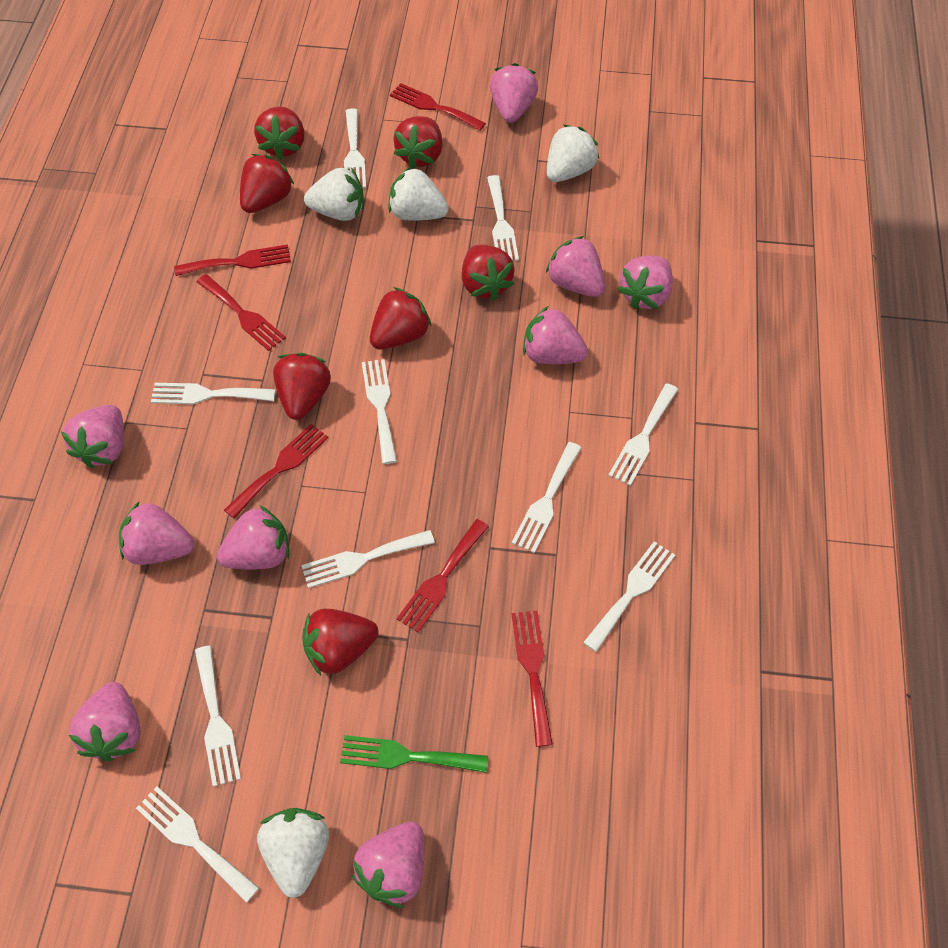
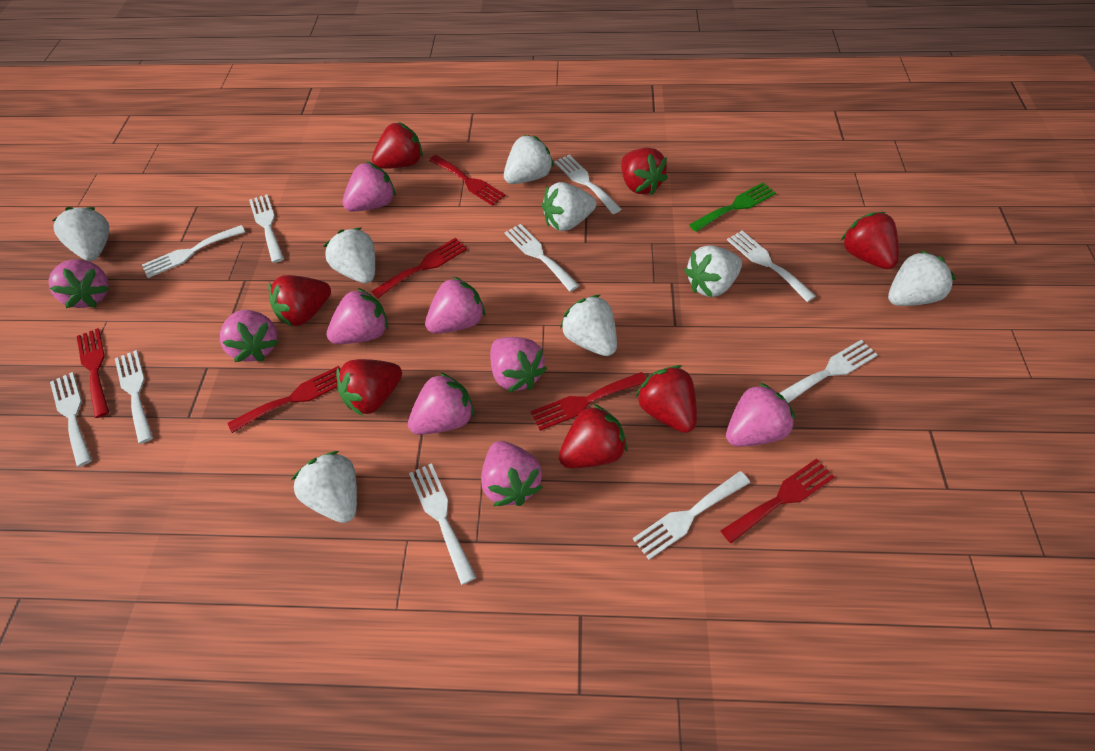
white strawberry: 4 -> 8

